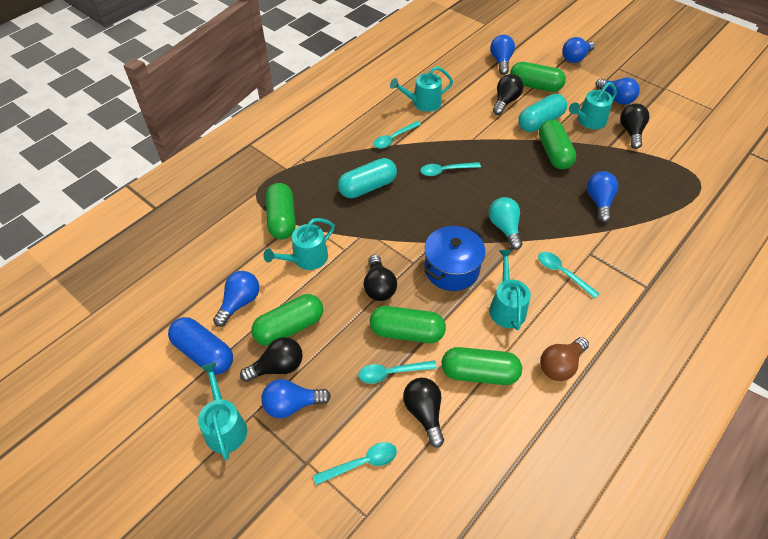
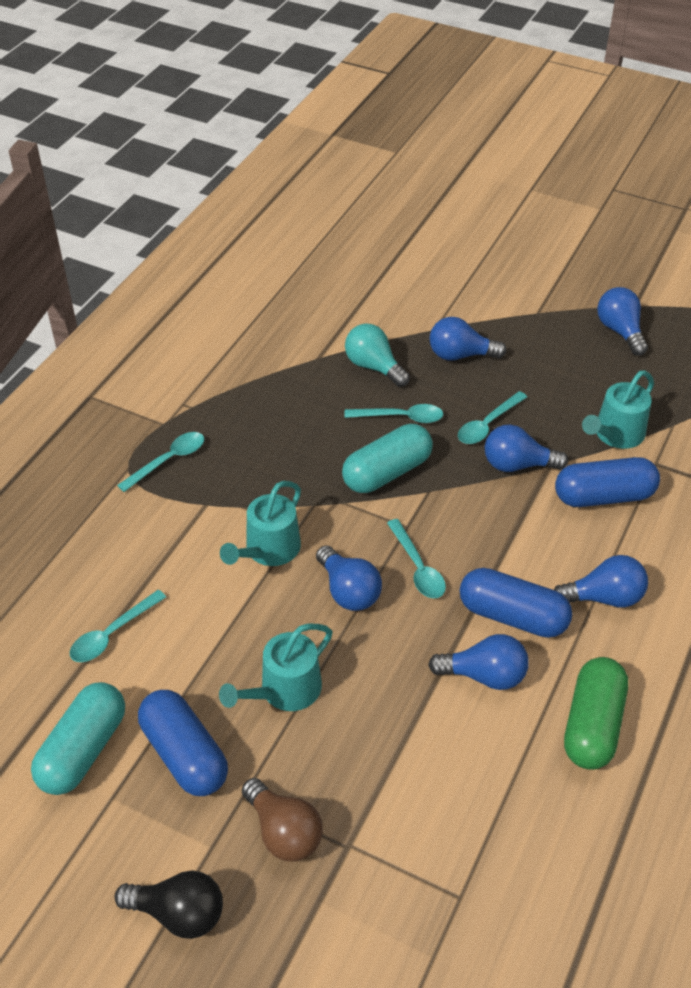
black light bulb: 5 -> 1
blue capsule: 1 -> 3
blue pot: 1 -> 0
green capsule: 6 -> 1
turquoise watering can: 5 -> 3

